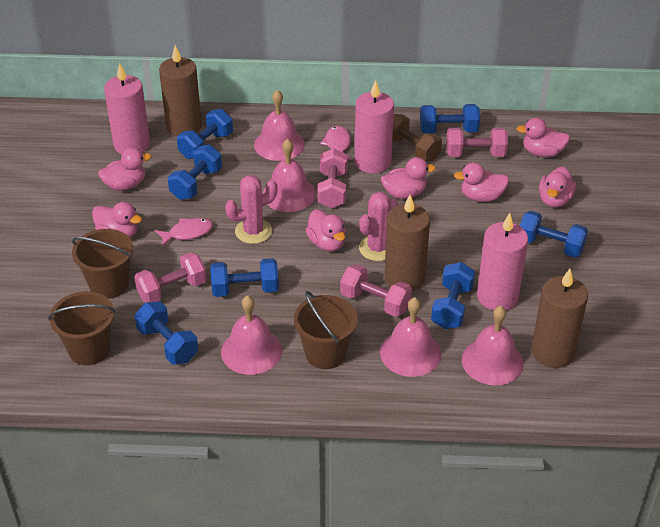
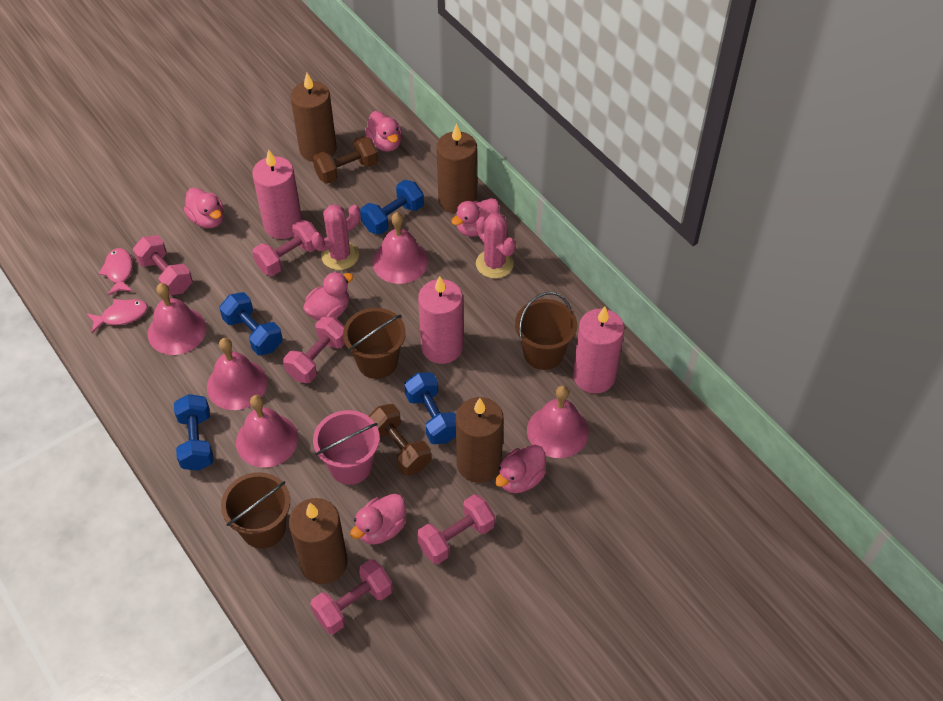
blue dumbbell: 7 -> 4
brown candle: 3 -> 4
brown dumbbell: 1 -> 2
pink bucket: 0 -> 1
pink duck: 7 -> 6
pink dumbbell: 4 -> 5

